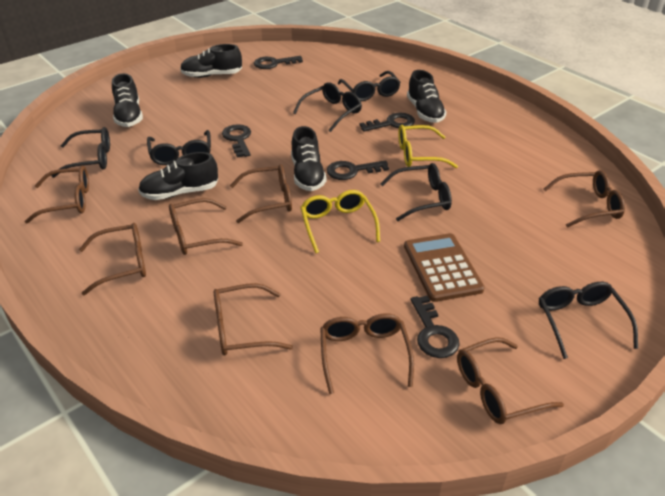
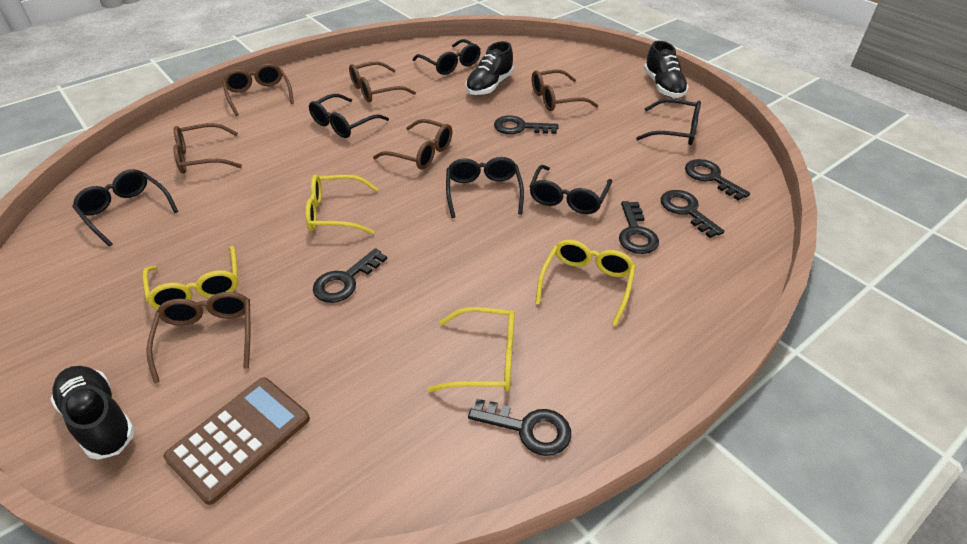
black key: 5 -> 6
black shoe: 5 -> 3
brown glasses: 8 -> 6
yellow glasses: 2 -> 4

